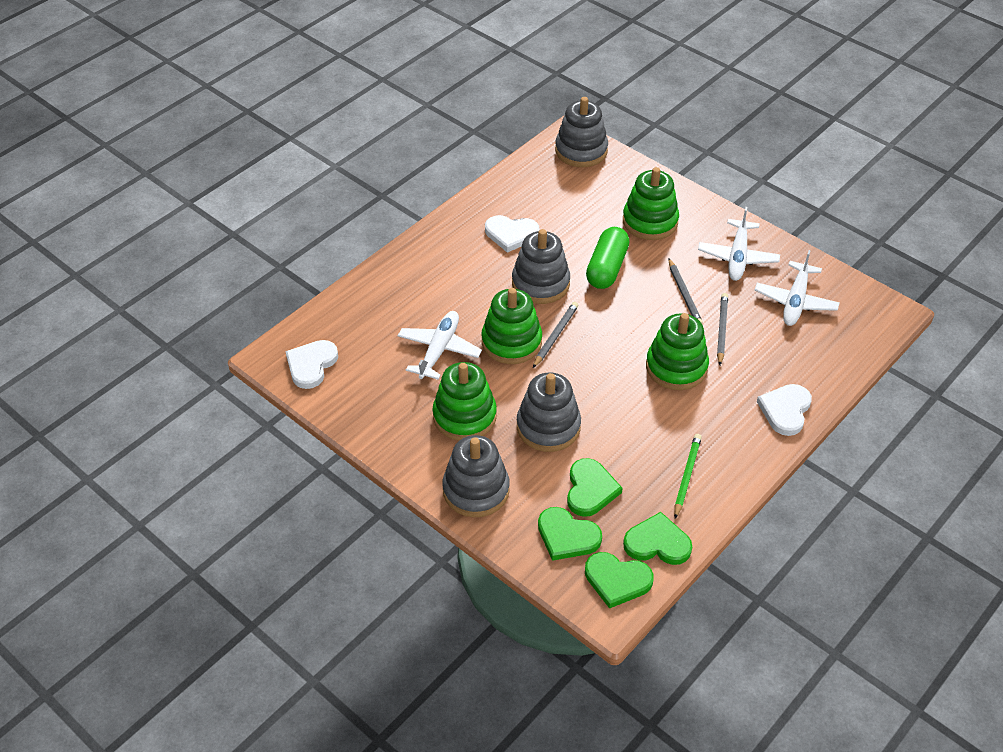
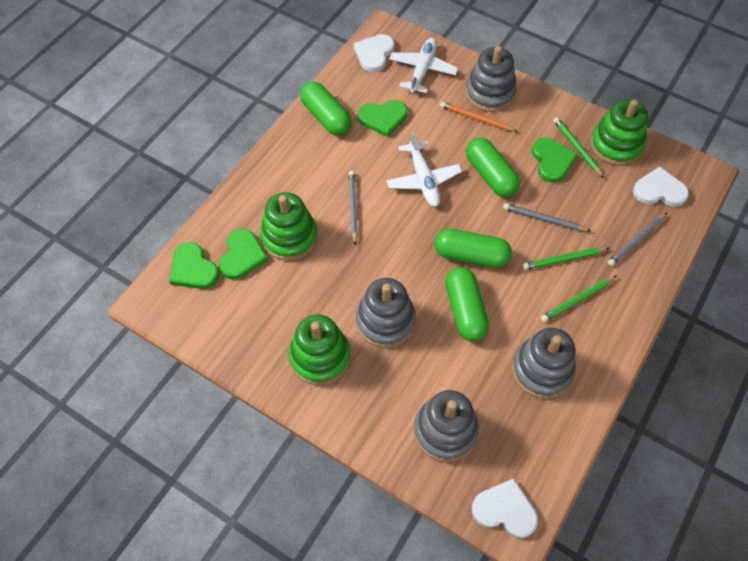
green capsule: 1 -> 4
green pencil: 1 -> 3
green stacking toy: 4 -> 3
orange pencil: 0 -> 1
white plane: 3 -> 2

